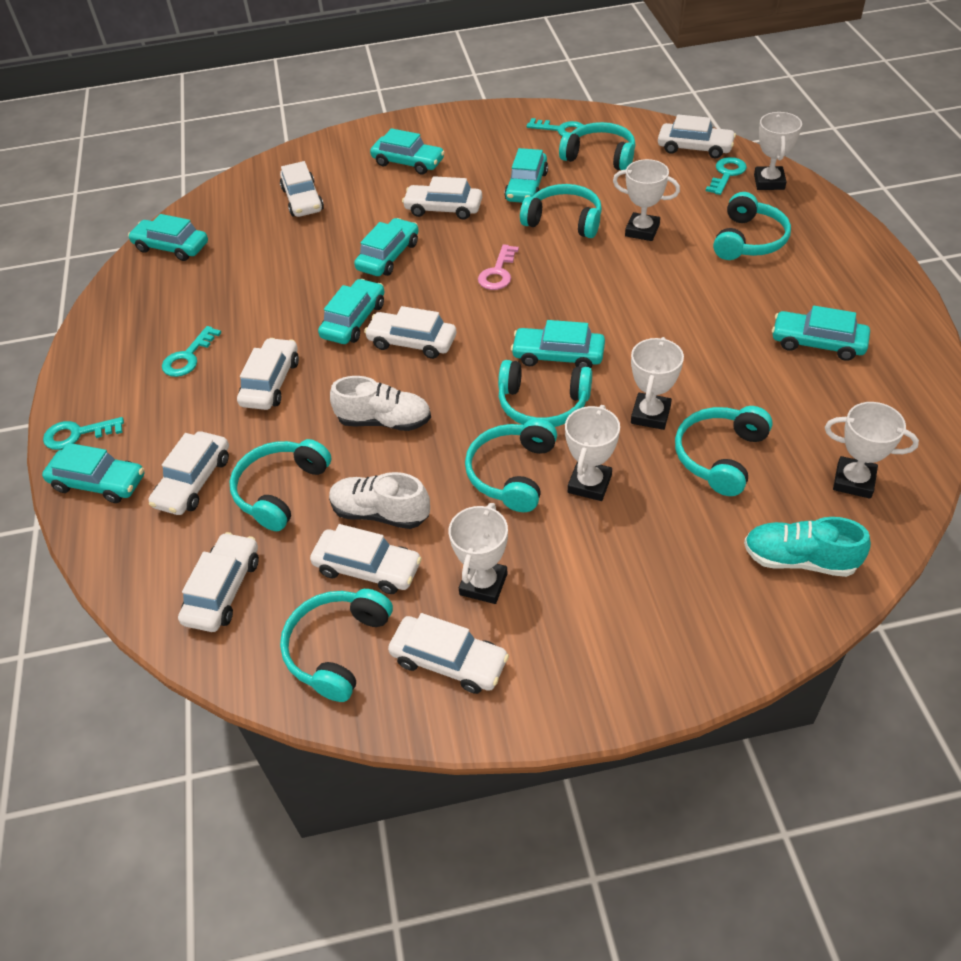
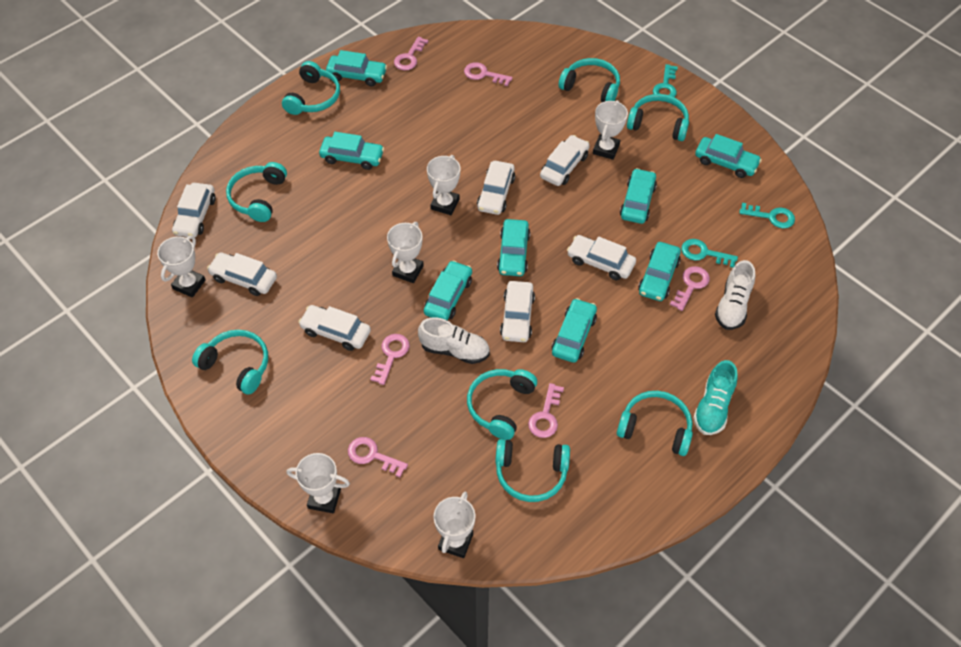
pink key: 1 -> 6
turquoise key: 4 -> 3
white car: 9 -> 7

